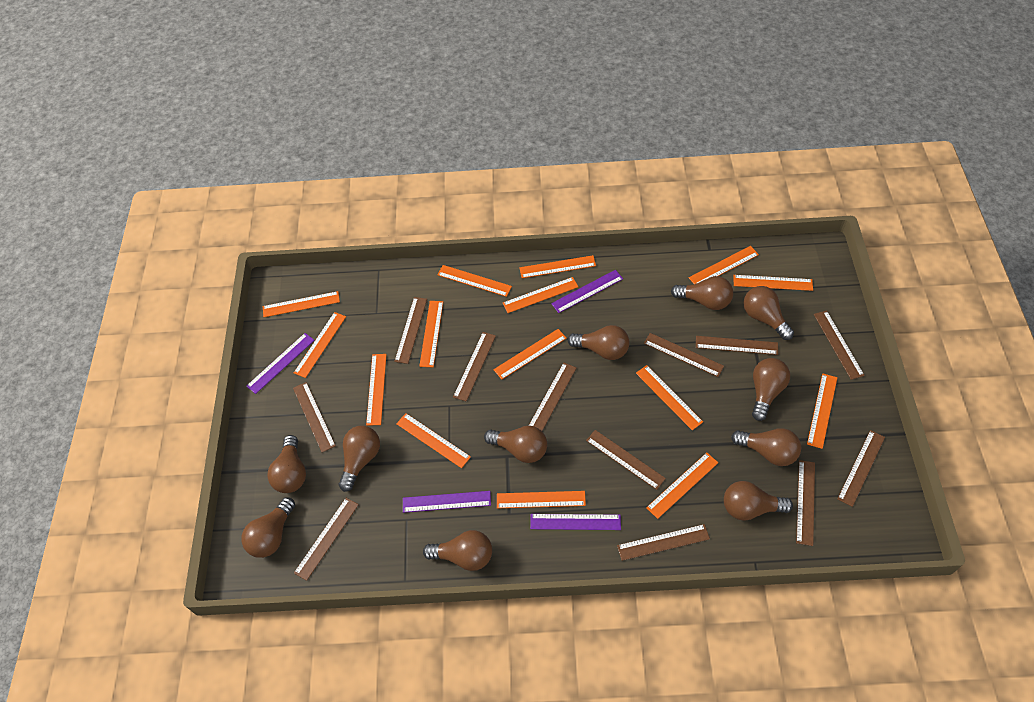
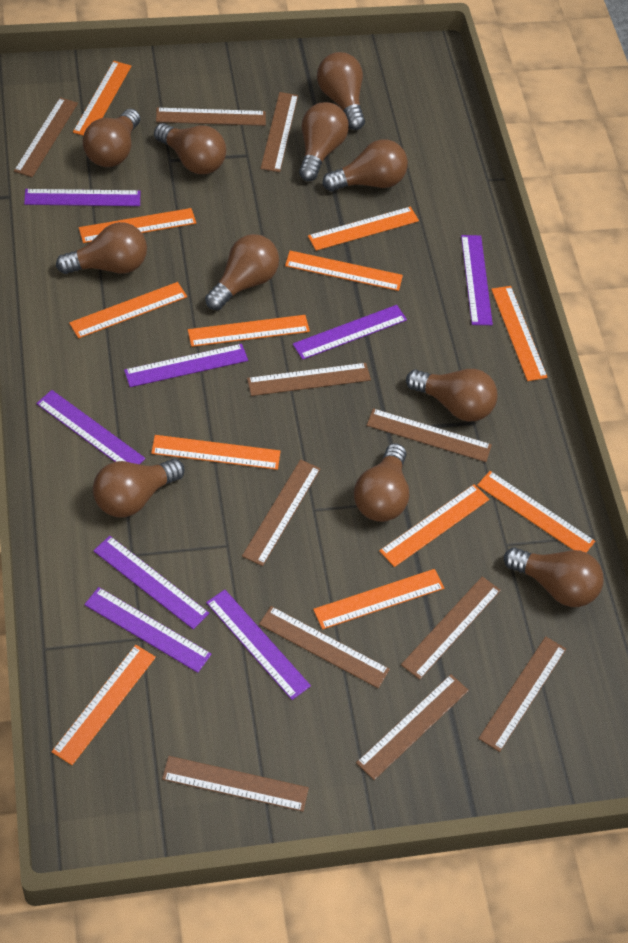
brown ruler: 12 -> 11
orange ruler: 15 -> 12
purple ruler: 4 -> 8

